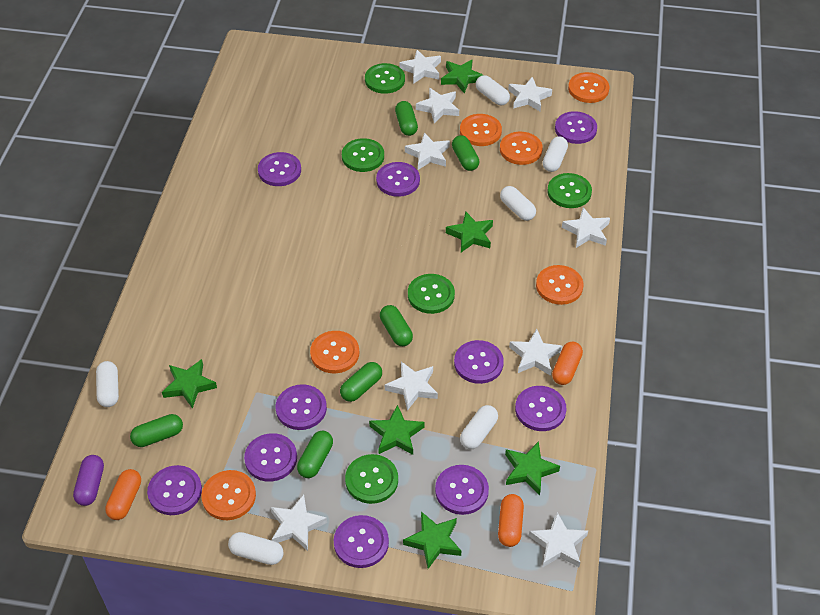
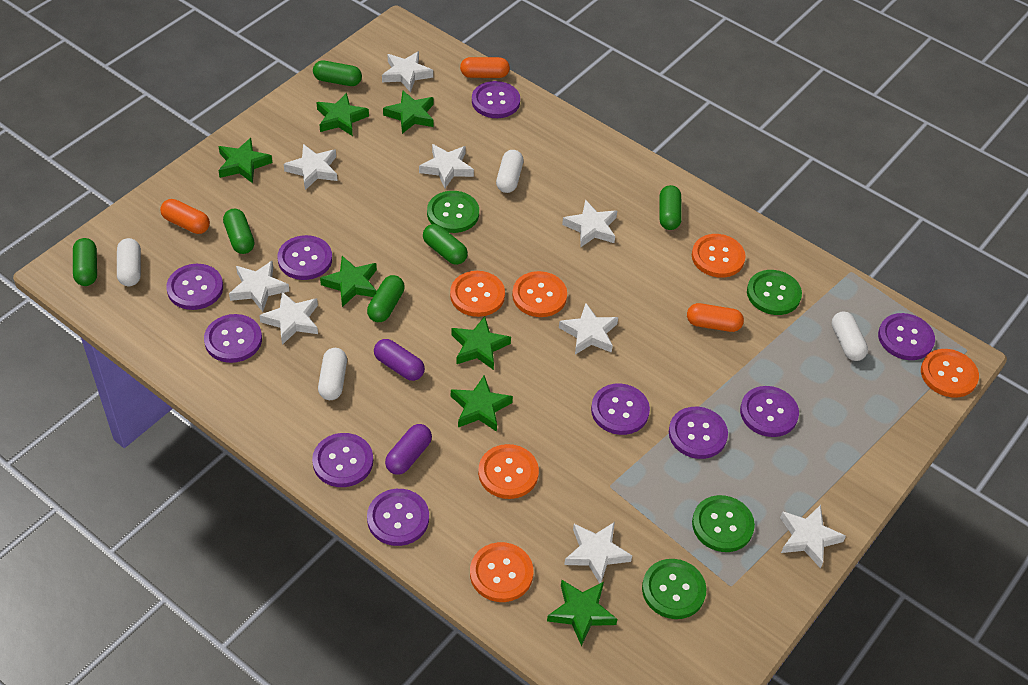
green button: 5 -> 4
green star: 6 -> 7
purple capsule: 1 -> 2
white capsule: 6 -> 4

